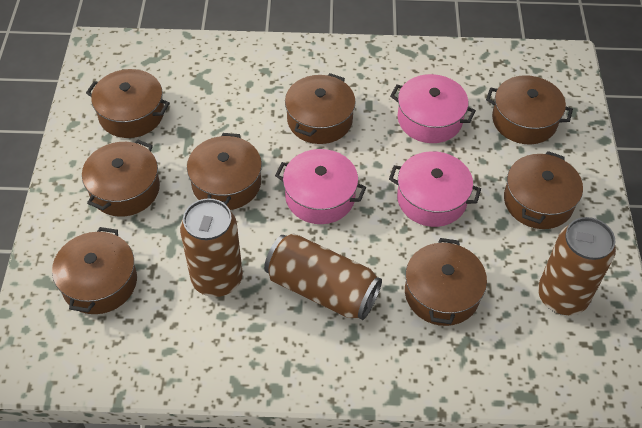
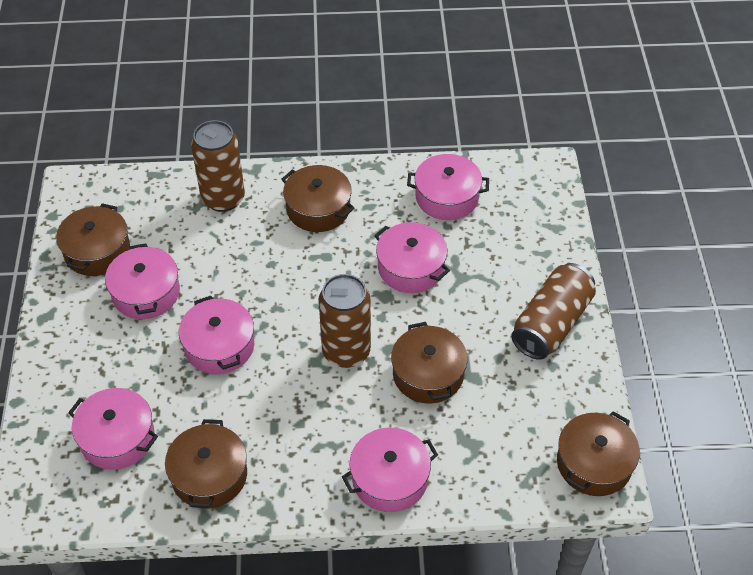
brown pot: 8 -> 5
pink pot: 3 -> 6

